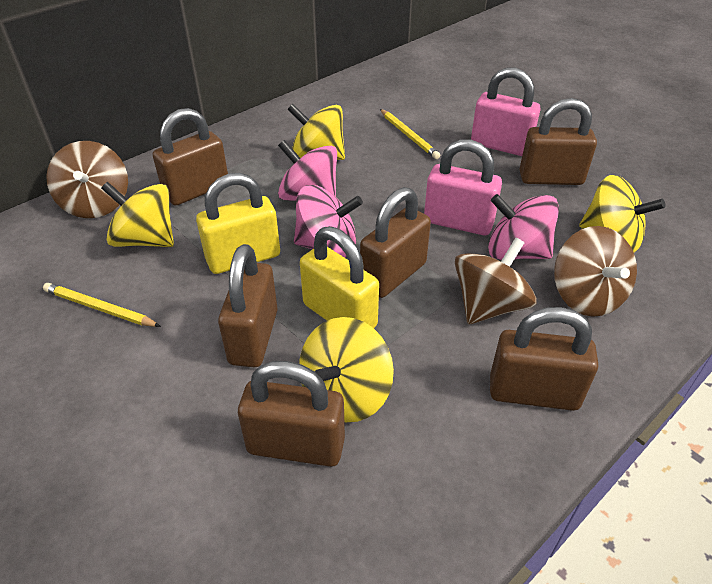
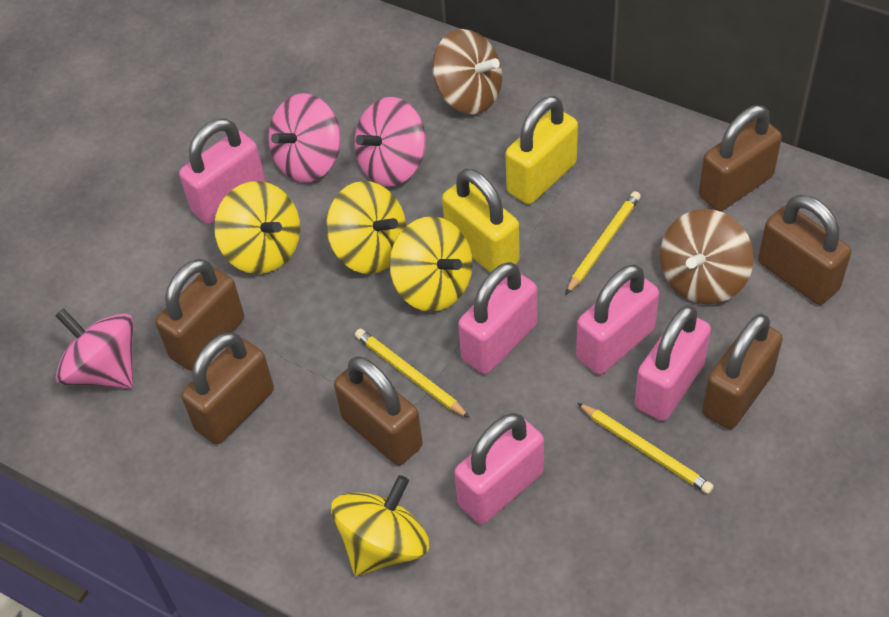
brown spinning top: 3 -> 2
pink padlock: 2 -> 5
yellow pencil: 2 -> 3

